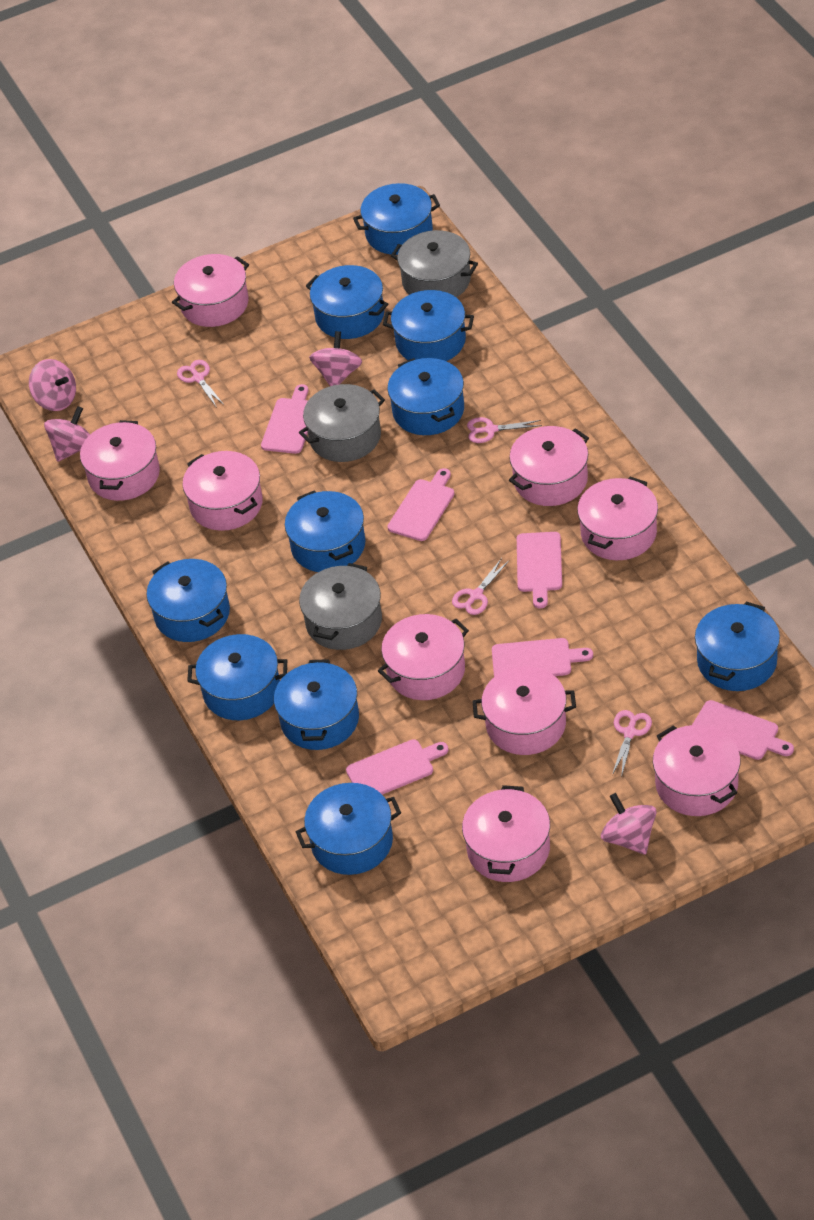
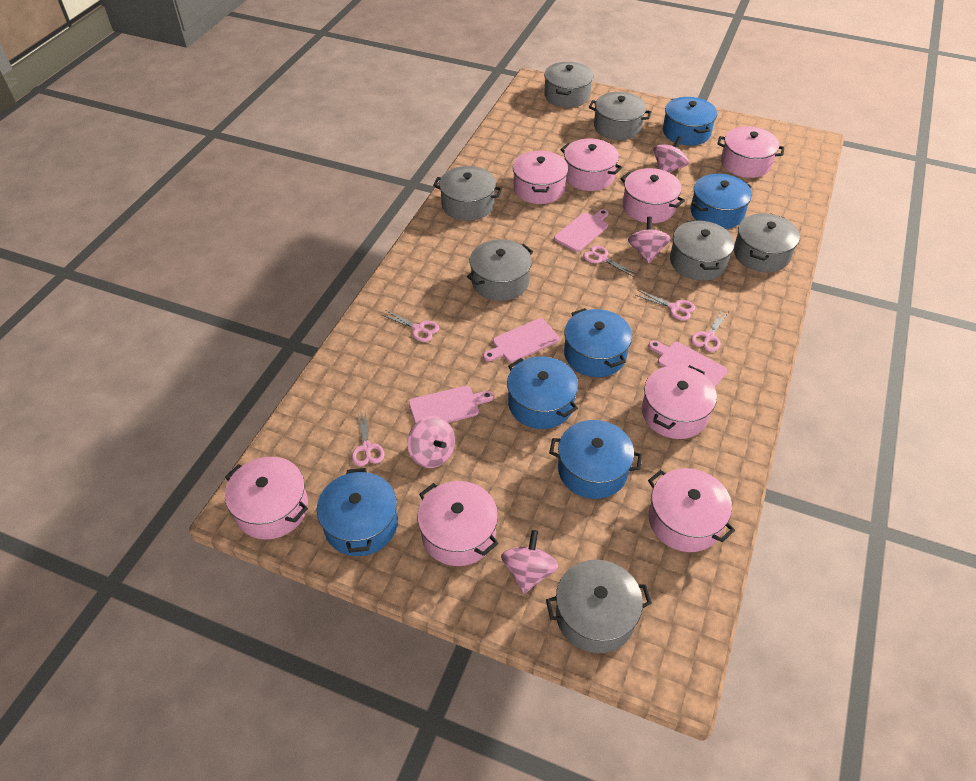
blue pot: 10 -> 6
grey pot: 3 -> 7
pink cutting board: 6 -> 4
pink pot: 9 -> 8
pink scissors: 4 -> 5

